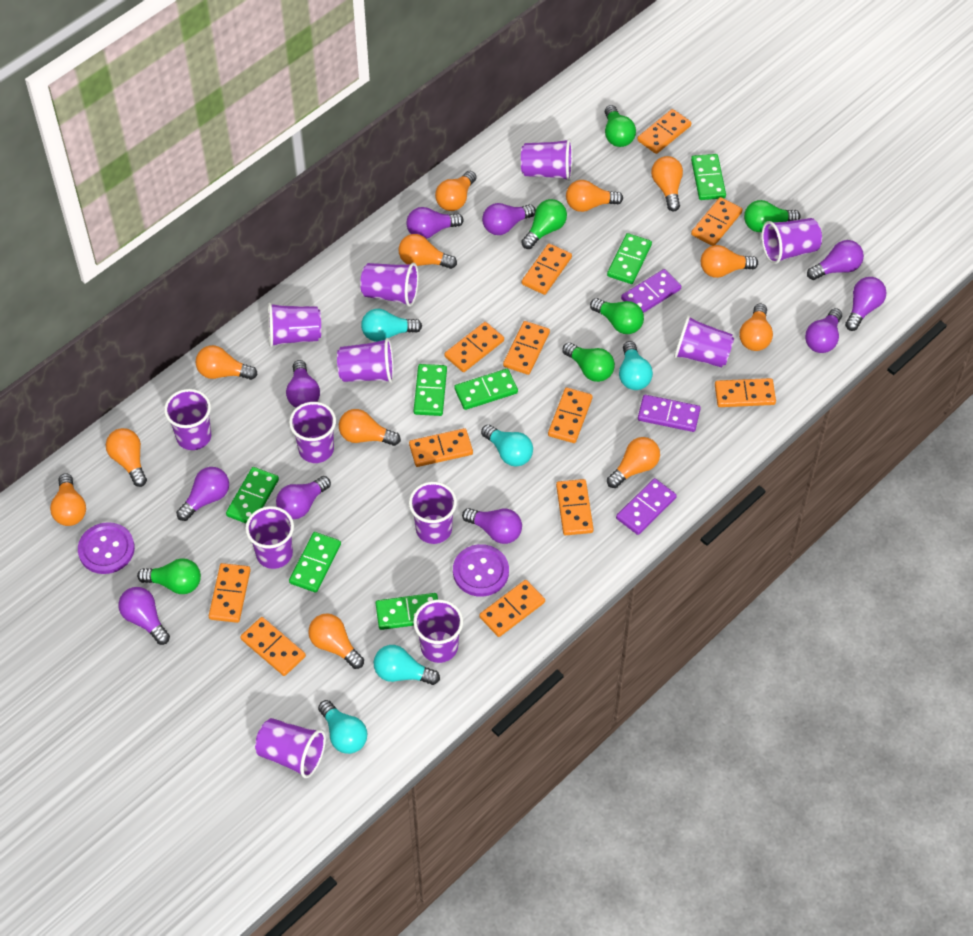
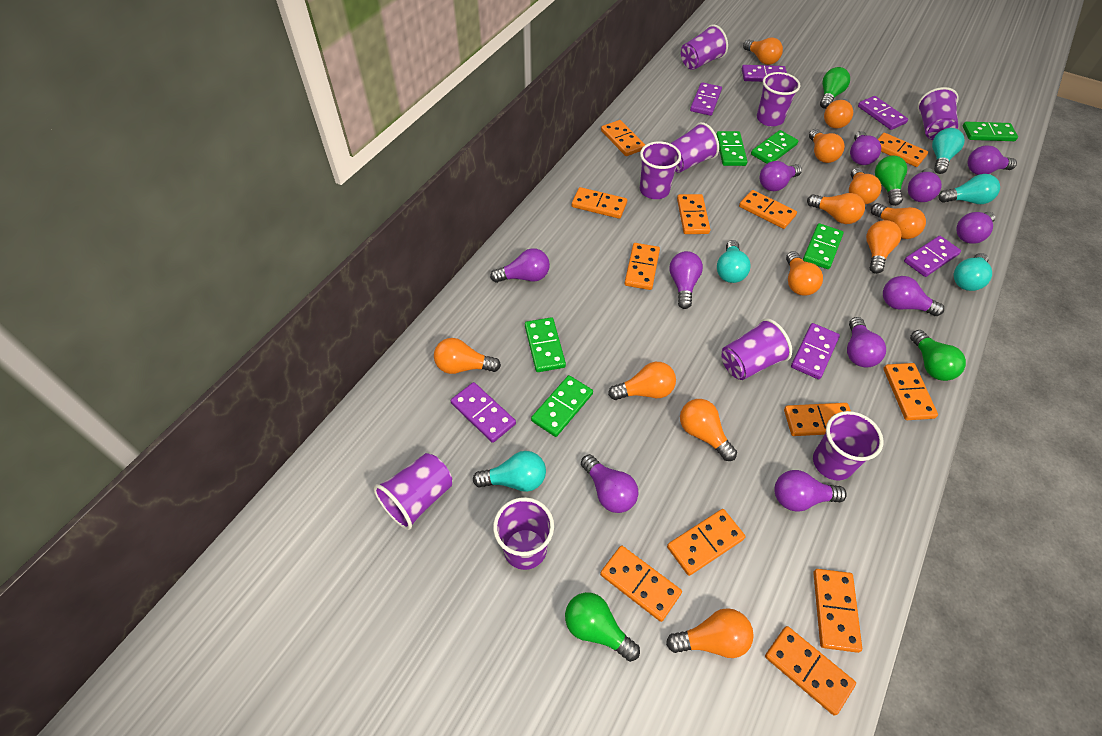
green domino: 7 -> 6
green light bulb: 6 -> 4
purple button: 2 -> 0
purple cup: 12 -> 9
purple domino: 3 -> 6
purple light bulb: 10 -> 11

